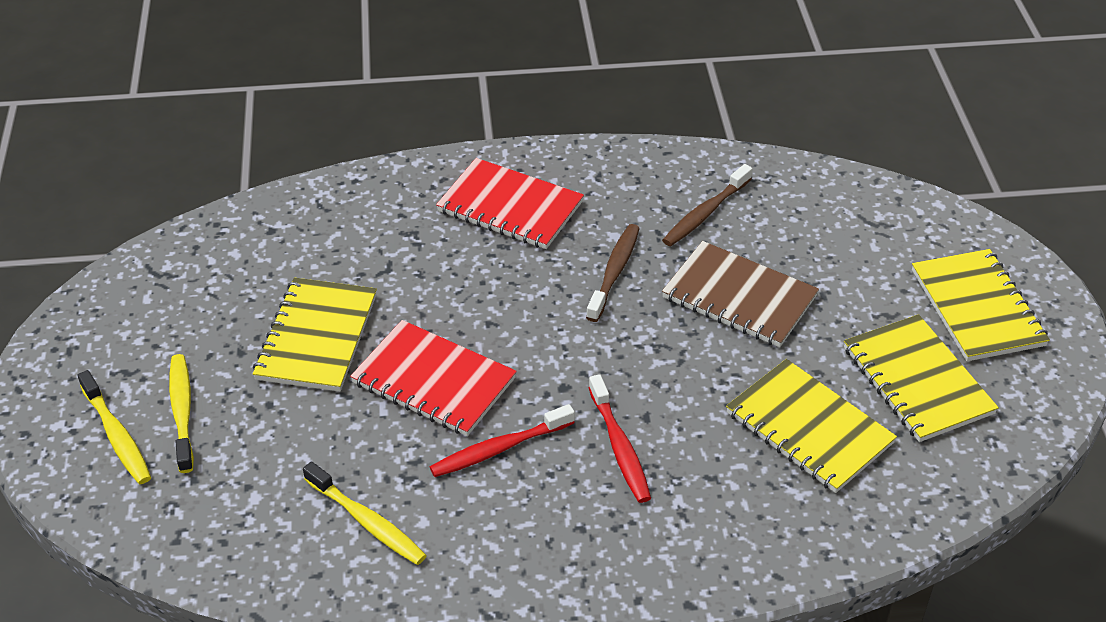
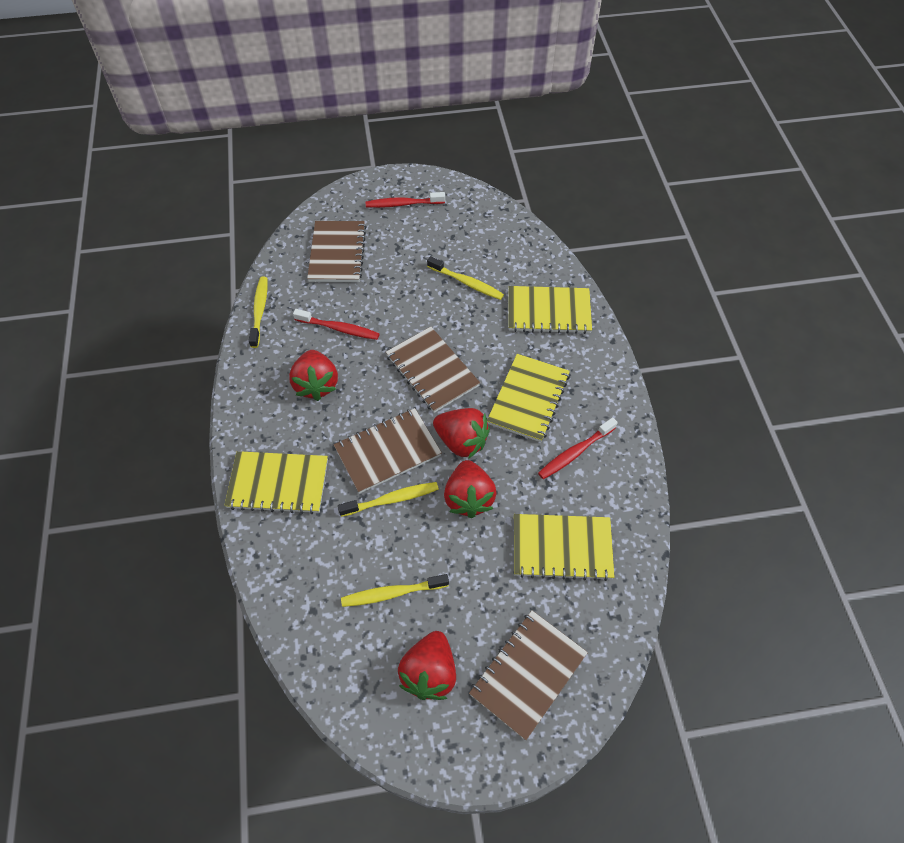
brown notebook: 1 -> 4
brown toothbrush: 2 -> 0
red notebook: 2 -> 0
red strawberry: 0 -> 4
red toothbrush: 2 -> 3
yellow toothbrush: 3 -> 4

